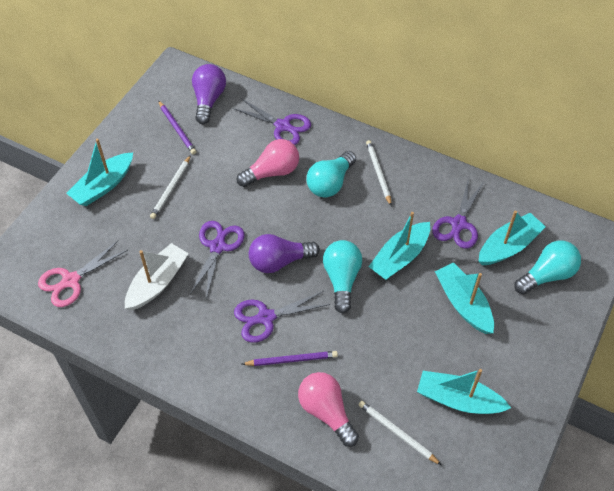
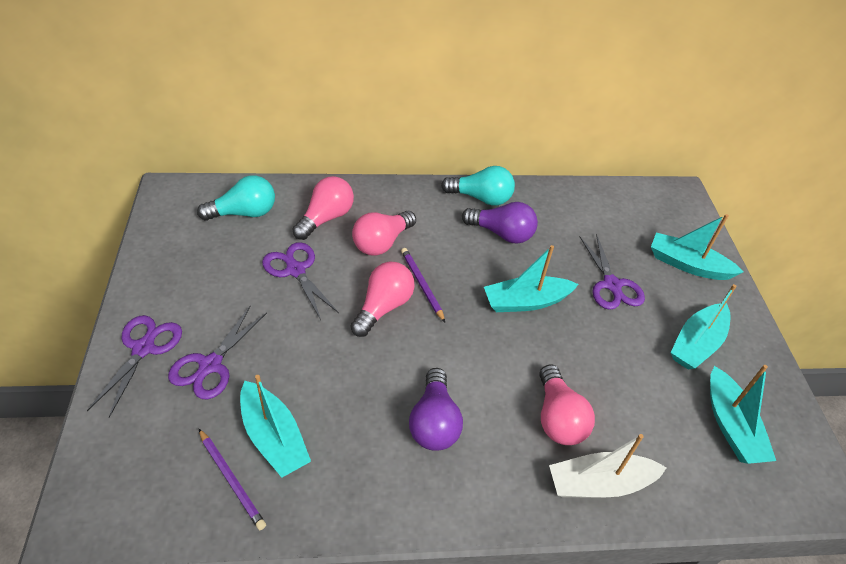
pink light bulb: 2 -> 4
pink scissors: 1 -> 0
turquoise light bulb: 3 -> 2
white pencil: 3 -> 0

